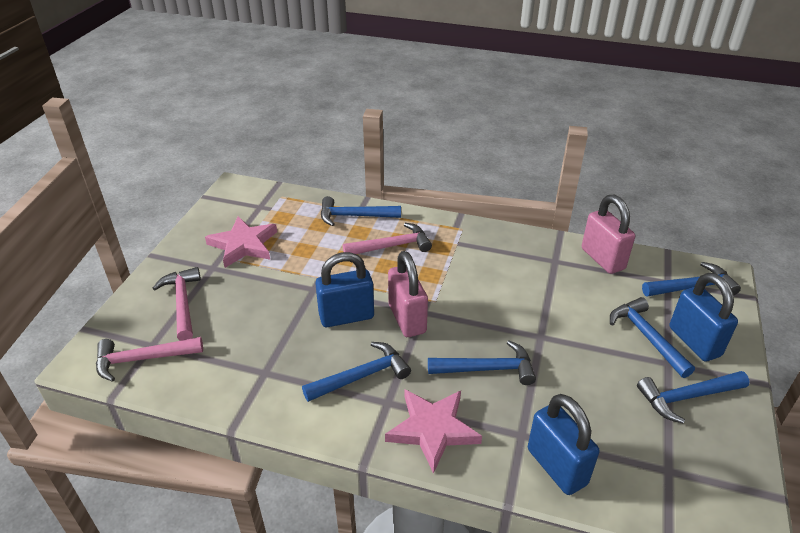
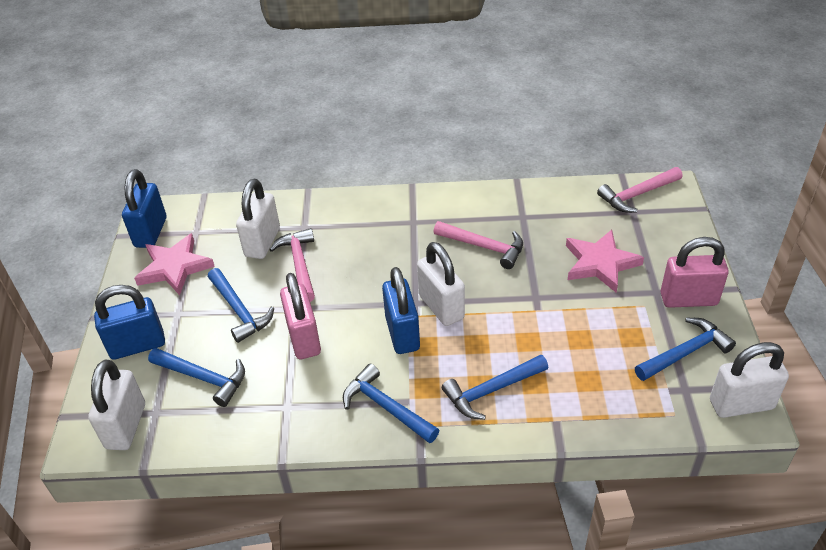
blue hammer: 6 -> 5
white padlock: 0 -> 4

